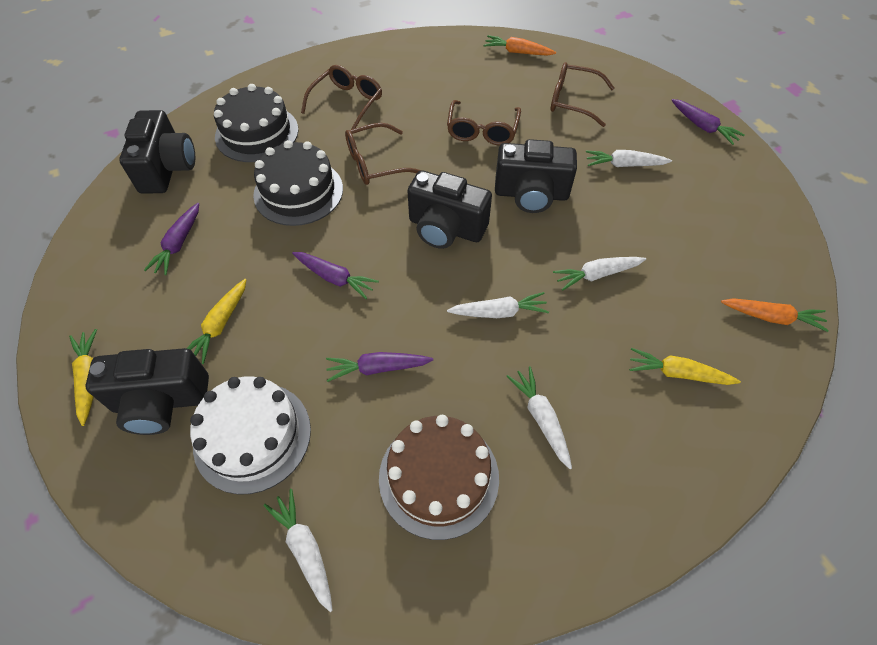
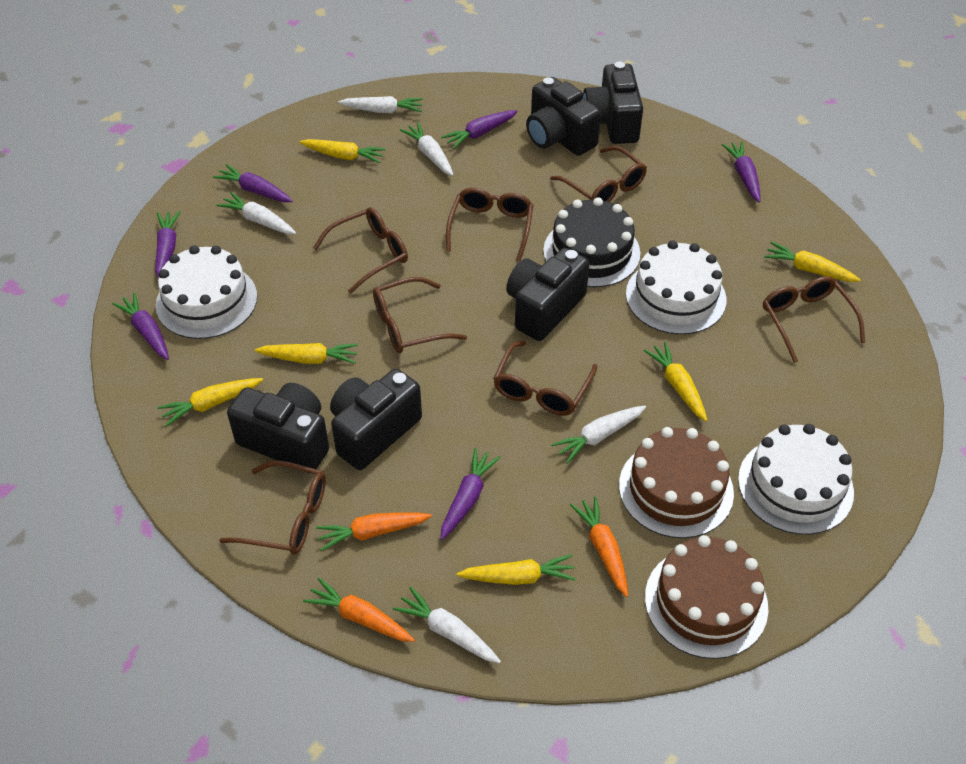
black cake: 2 -> 1
black camera: 4 -> 5
brown cake: 1 -> 2
brown glasses: 4 -> 7
orange carrot: 2 -> 3
purple carrot: 4 -> 6
white cake: 1 -> 3
yellow carrot: 3 -> 6

